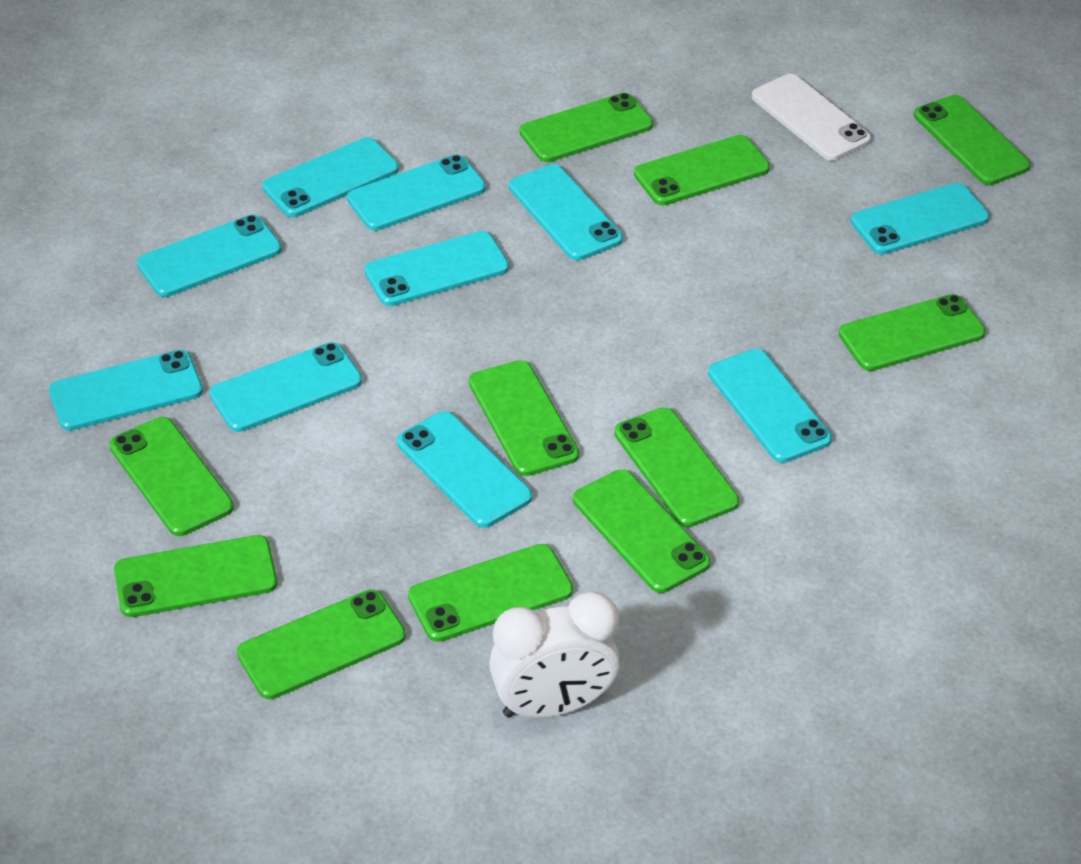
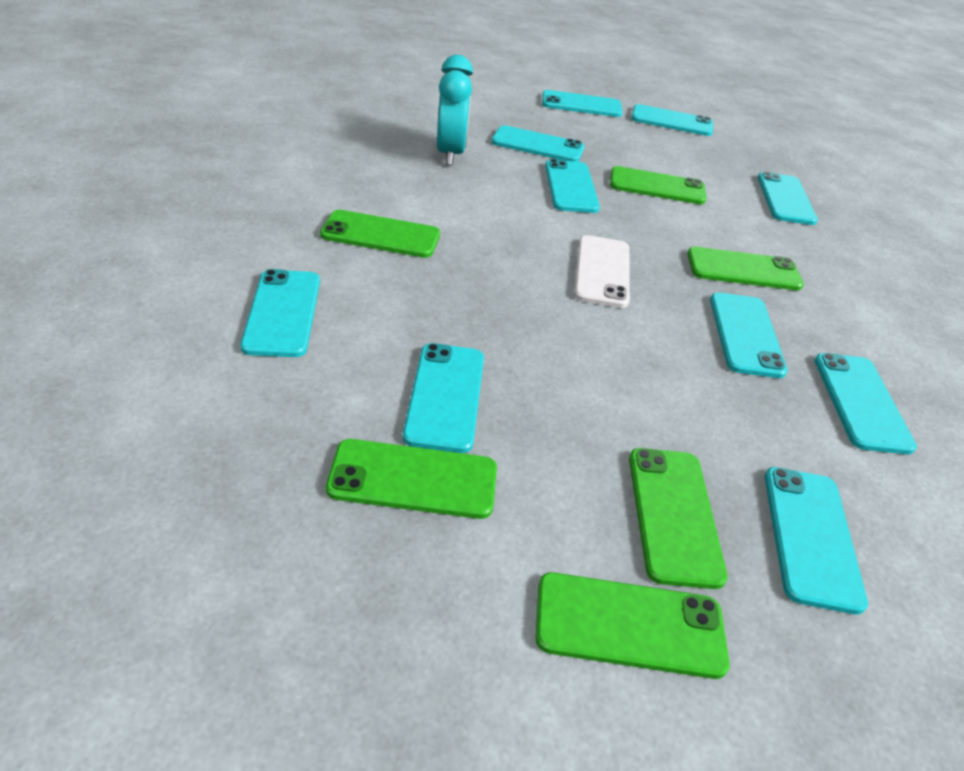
green phone: 11 -> 6
turquoise clock: 0 -> 1
white clock: 1 -> 0

